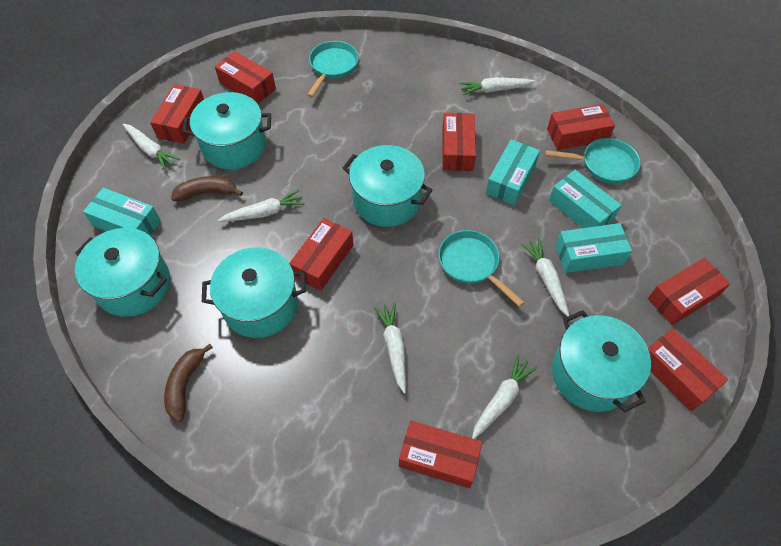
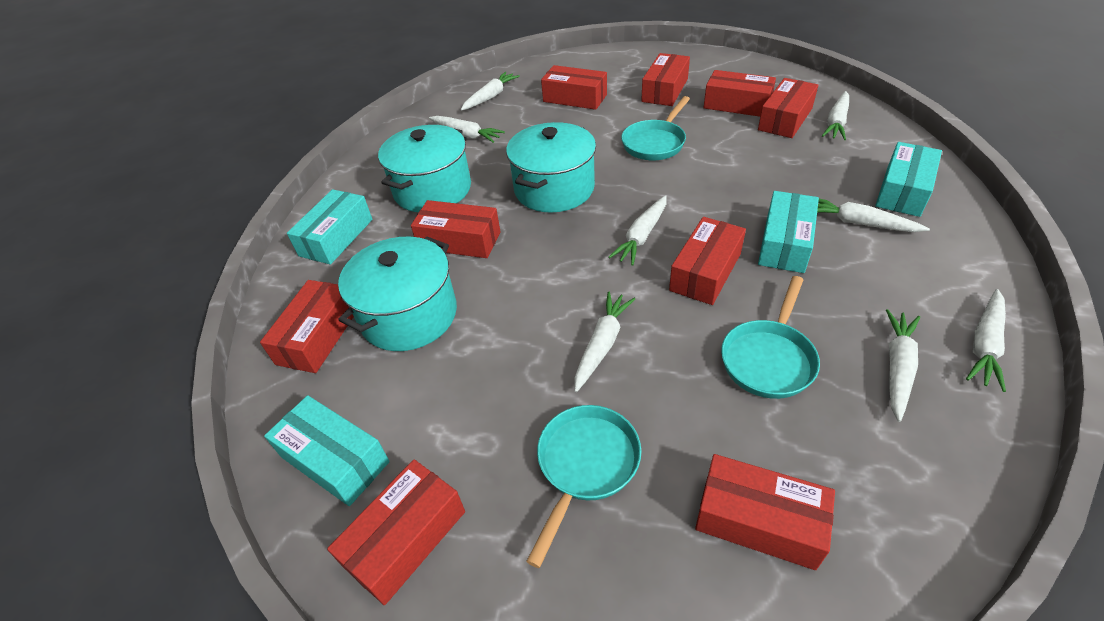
brown banana: 2 -> 0
red box: 8 -> 9
turquoise pot: 5 -> 3
white carrot: 6 -> 8

